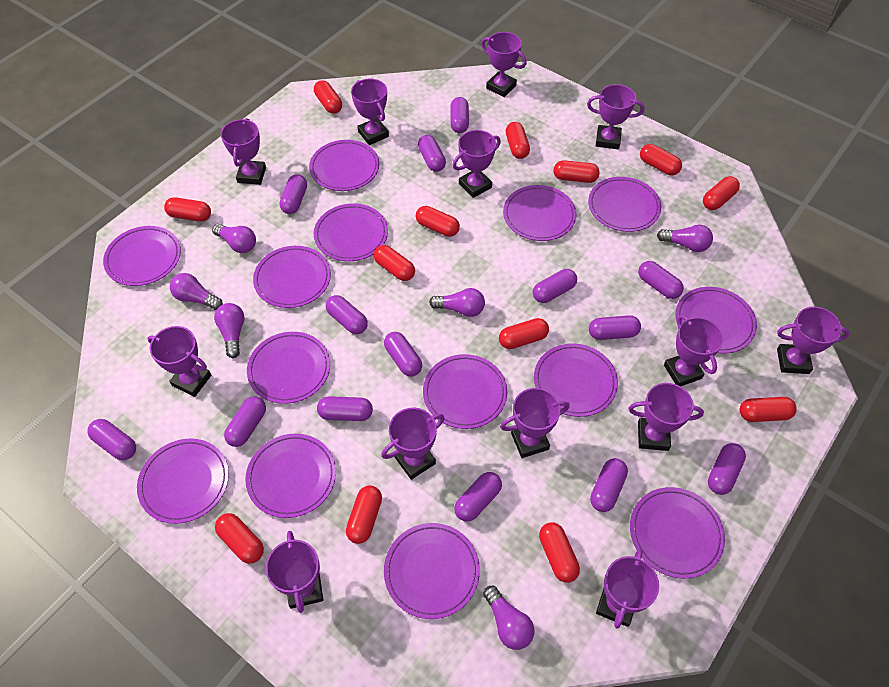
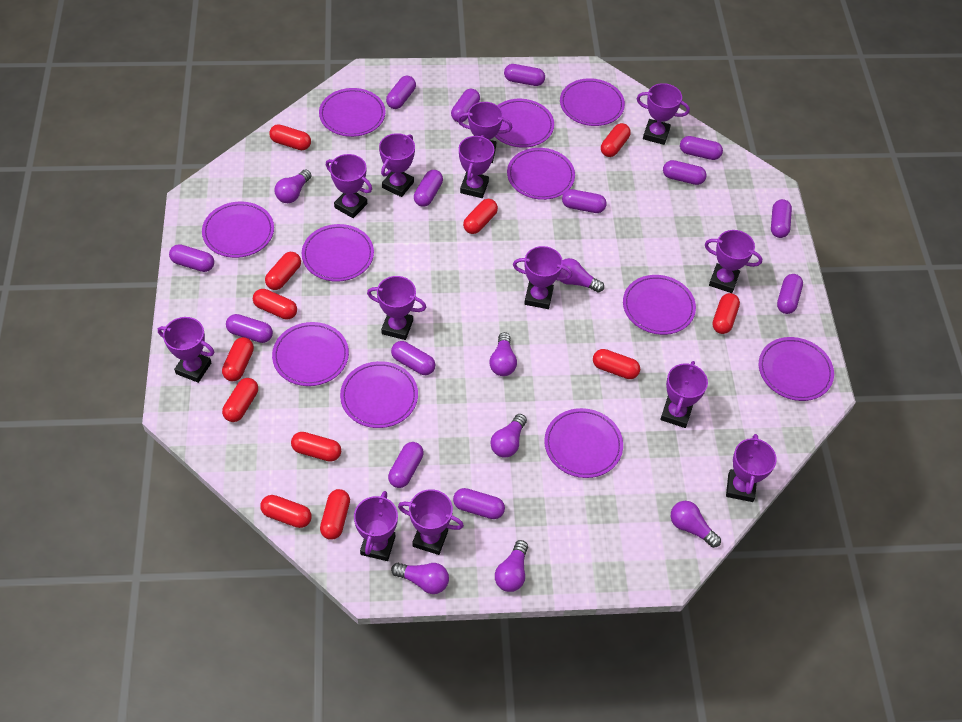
purple light bulb: 6 -> 7
purple plate: 14 -> 11
red capsule: 13 -> 12

